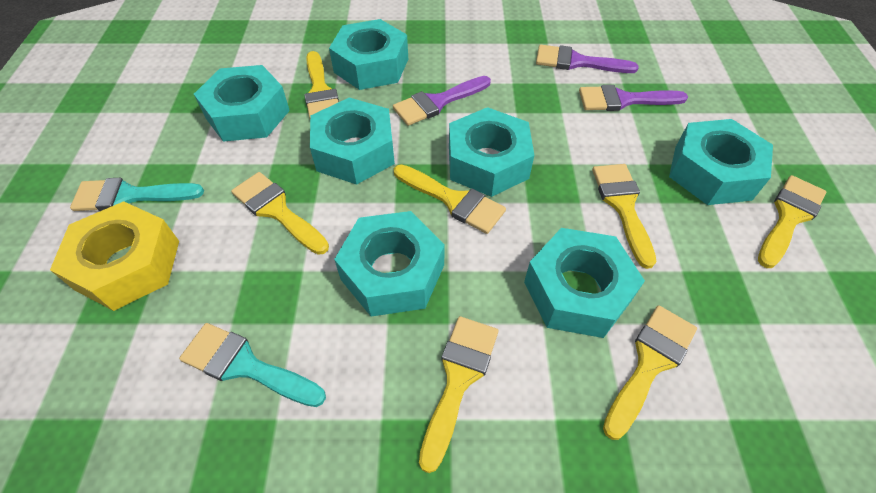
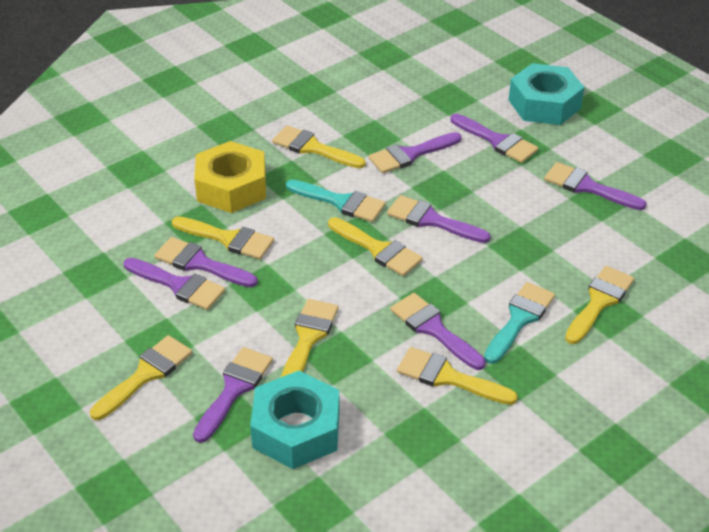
purple brush: 3 -> 8
turquoise nut: 7 -> 2

